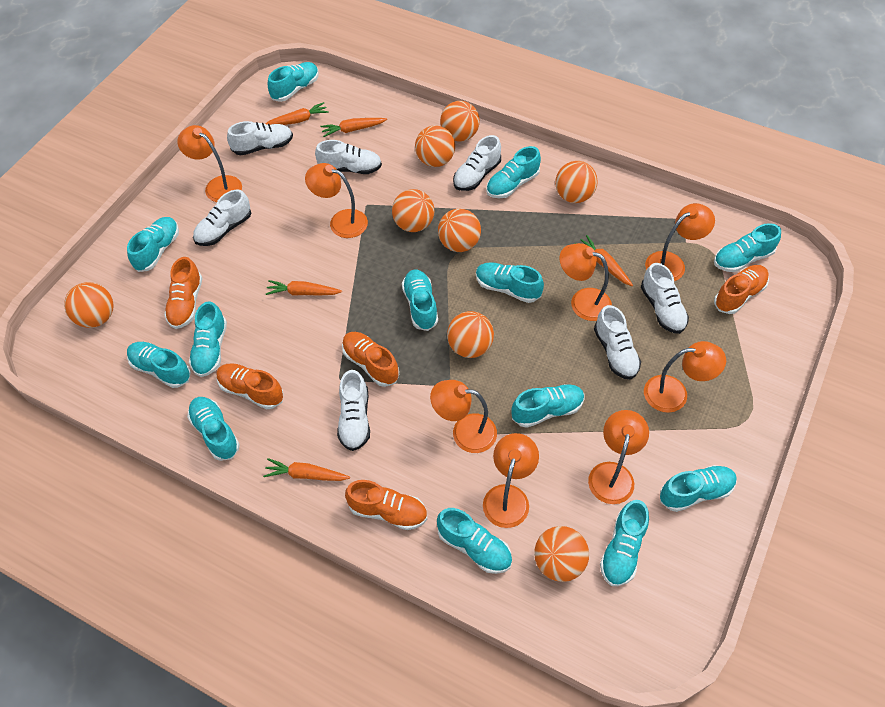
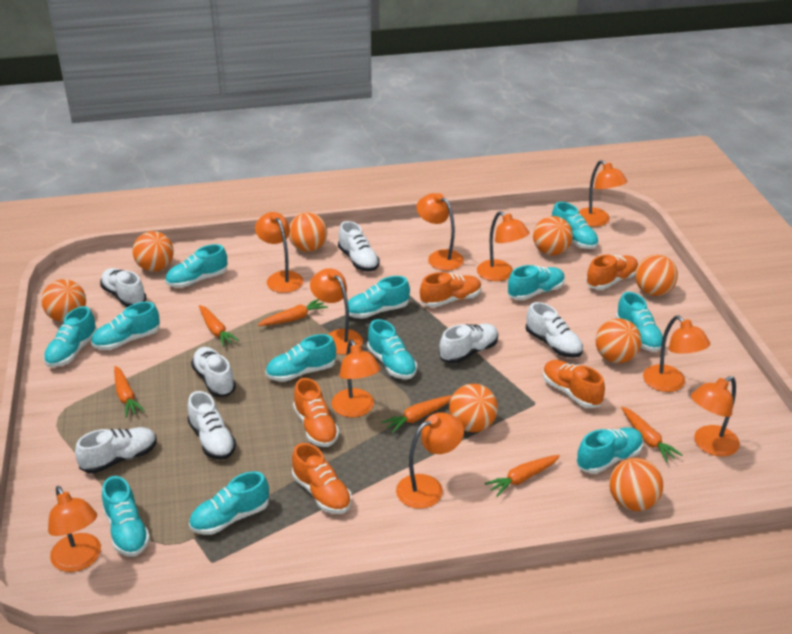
orange carrot: 5 -> 6
orange lamp: 8 -> 10
turquoise shoe: 13 -> 12

